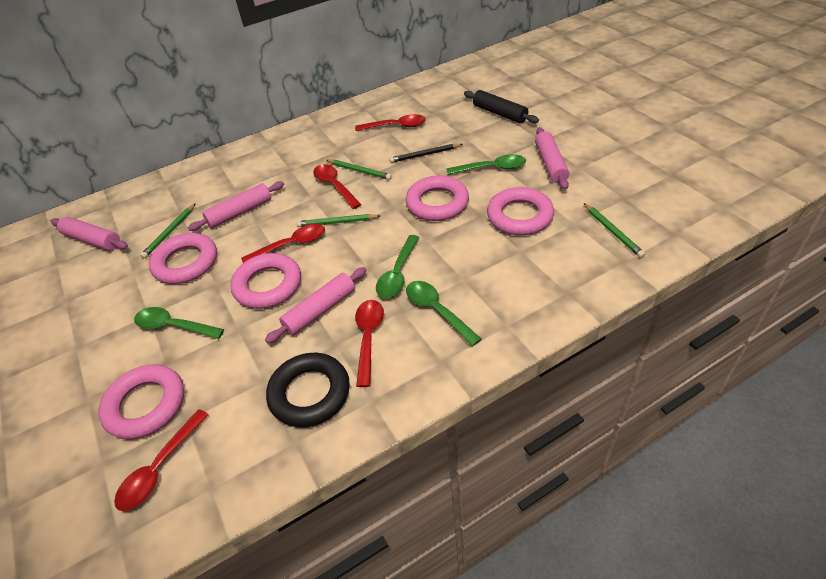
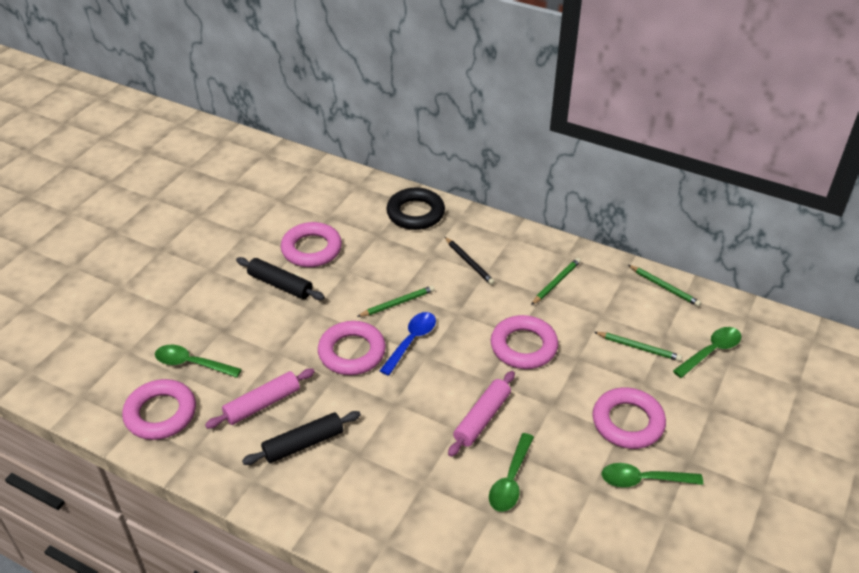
black rolling pin: 1 -> 2
blue spoon: 0 -> 1
pink rolling pin: 4 -> 2
red spoon: 5 -> 0

